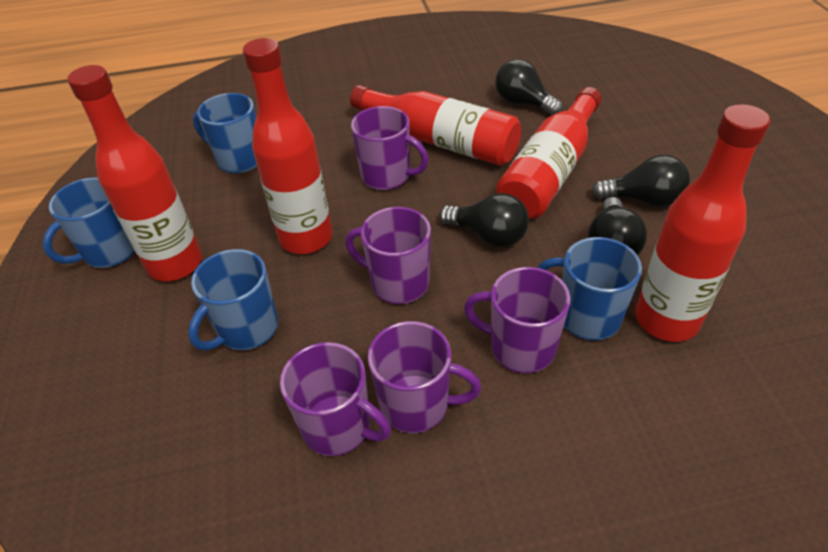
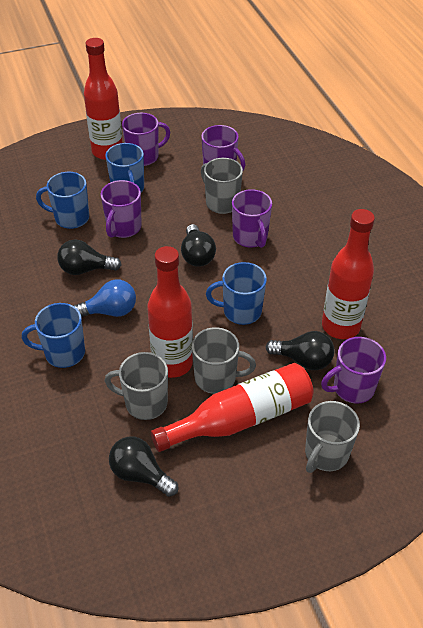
blue light bulb: 0 -> 1
grey mug: 0 -> 4
red bottle: 5 -> 4

